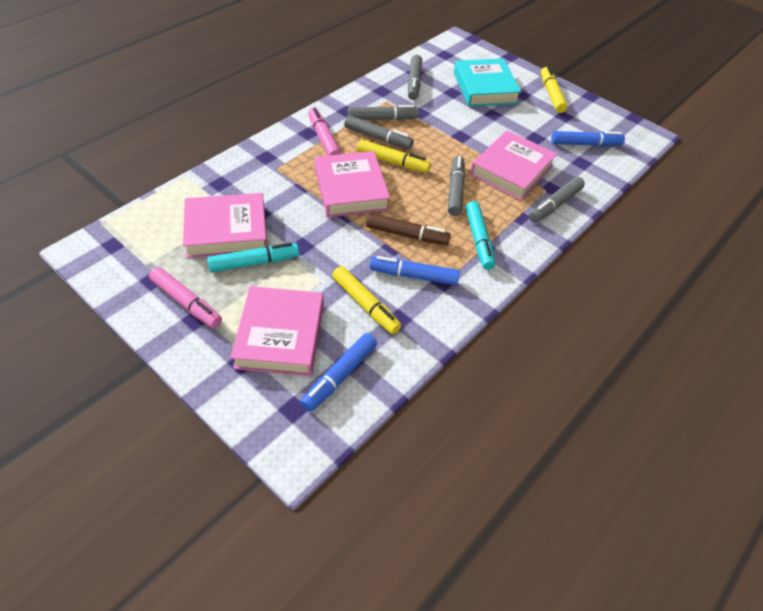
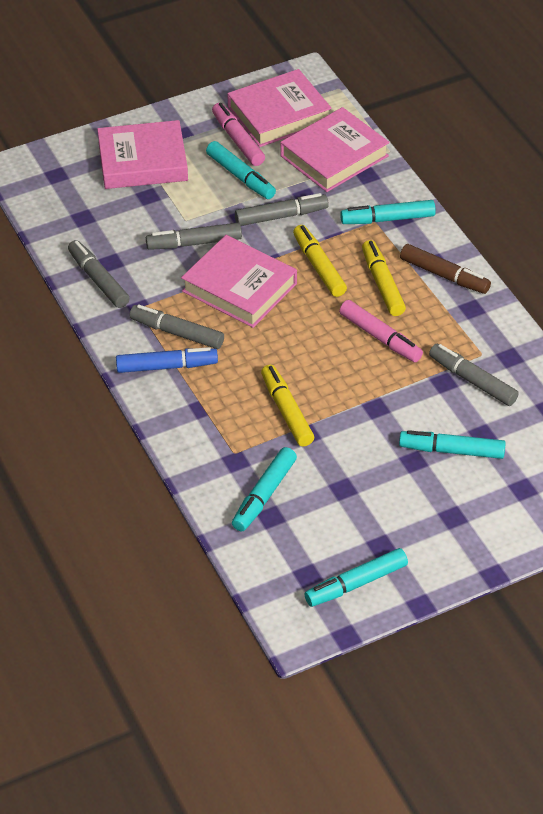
blue marker: 3 -> 1
turquoise book: 1 -> 0
turquoise marker: 2 -> 5

